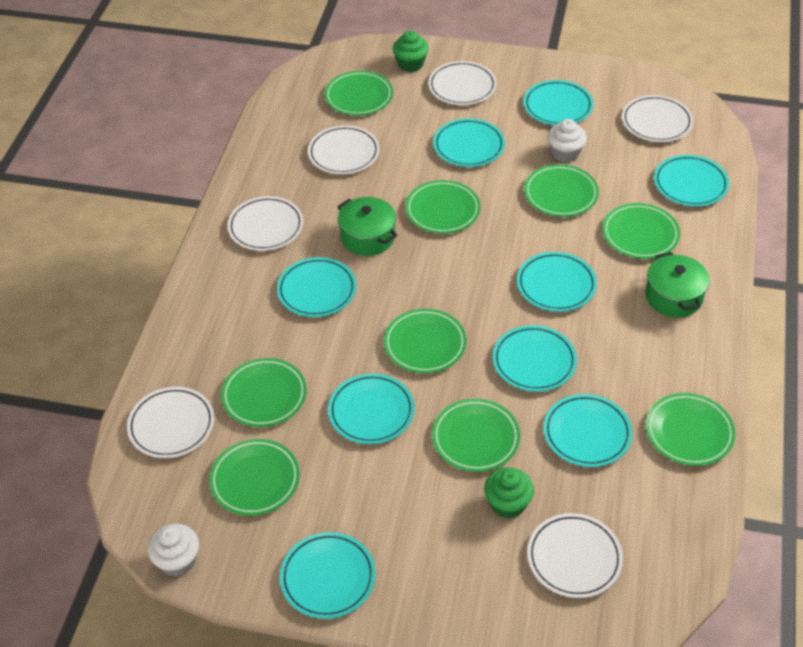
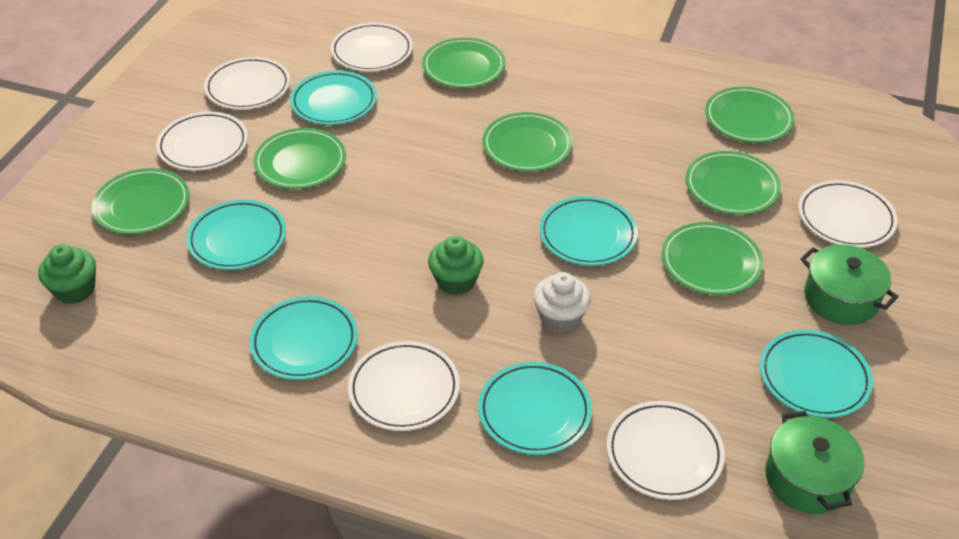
green plate: 9 -> 7
turquoise plate: 9 -> 6
white cupcake: 2 -> 1

